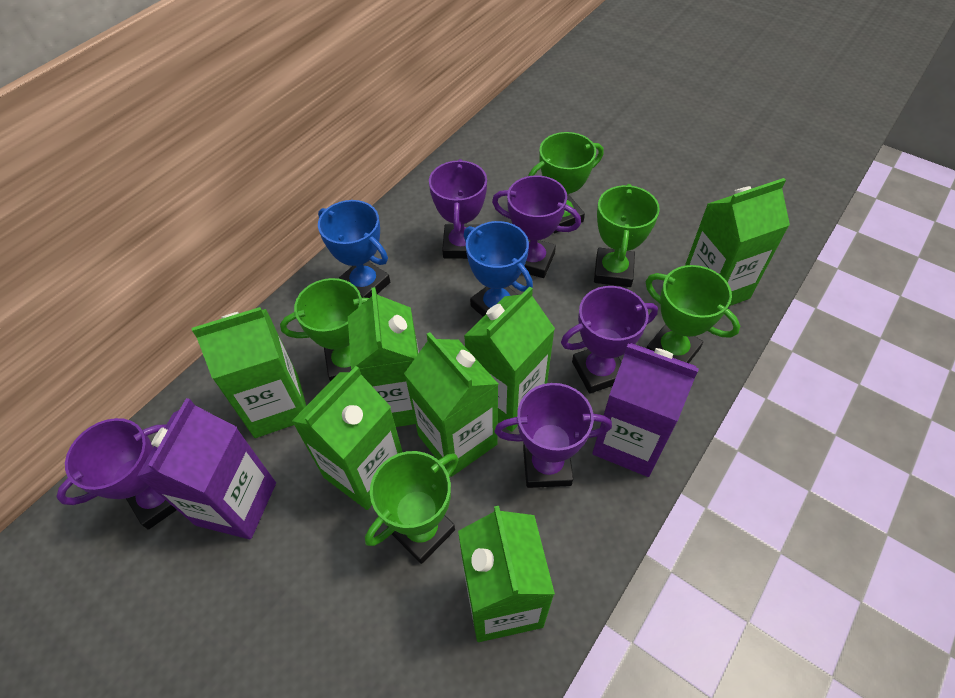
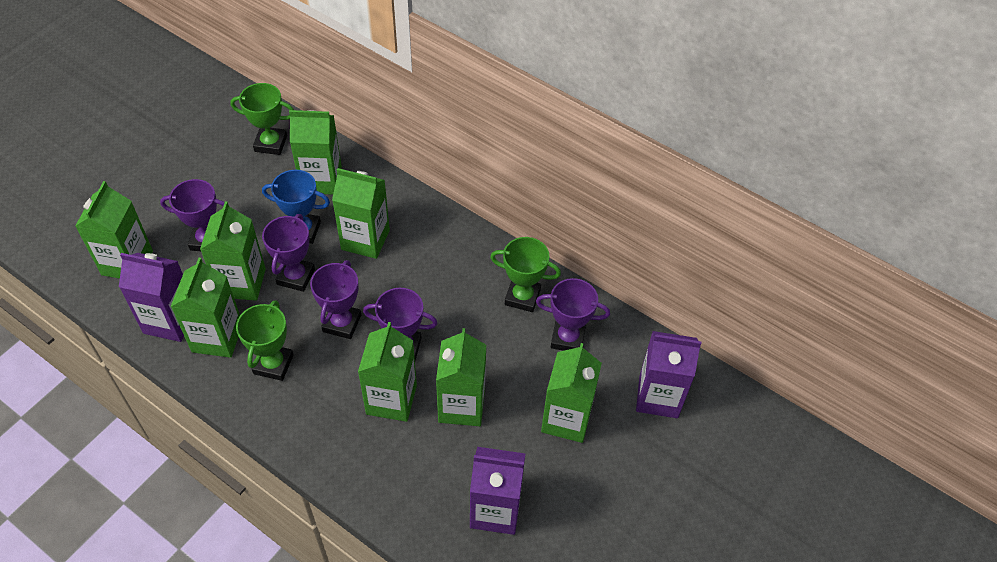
blue trophy: 2 -> 1
green carton: 7 -> 8
green trophy: 5 -> 3
purple carton: 2 -> 3

